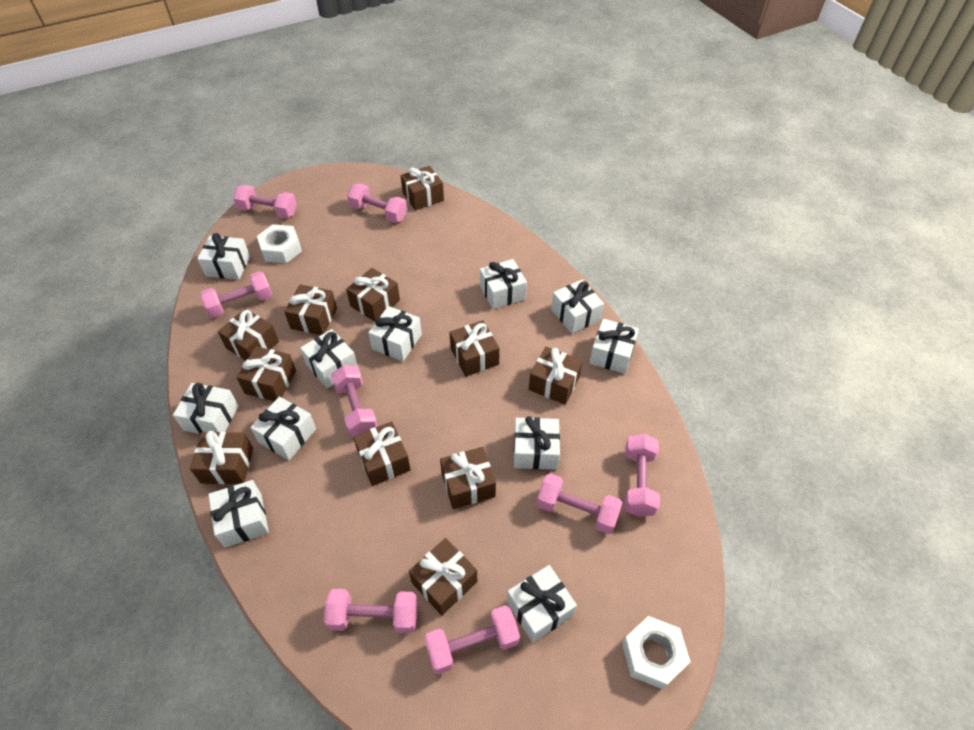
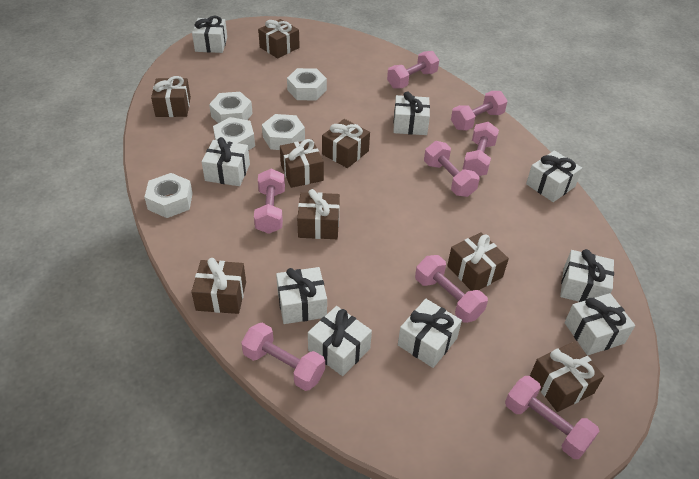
brown gift: 11 -> 8
white gift: 11 -> 9
white nut: 2 -> 5

